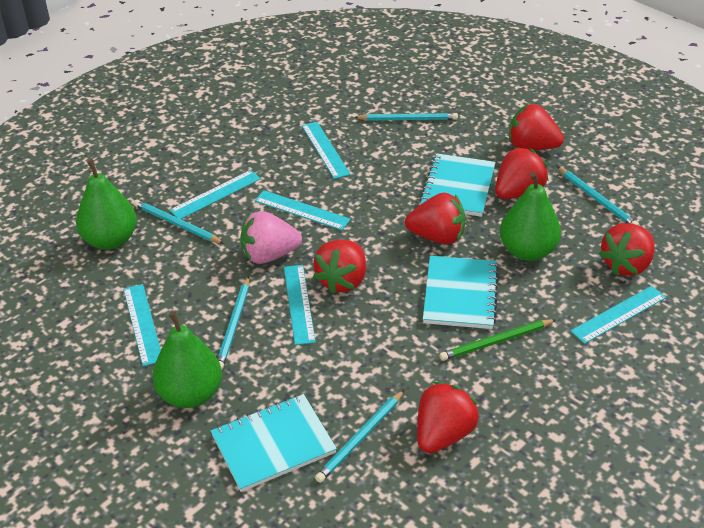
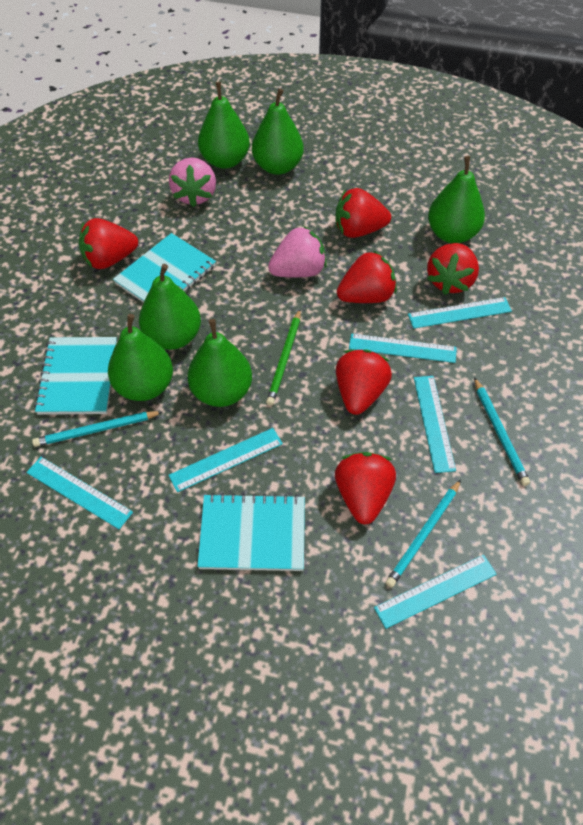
green pear: 3 -> 6
pink strawberry: 1 -> 2
turquoise pencil: 5 -> 3

